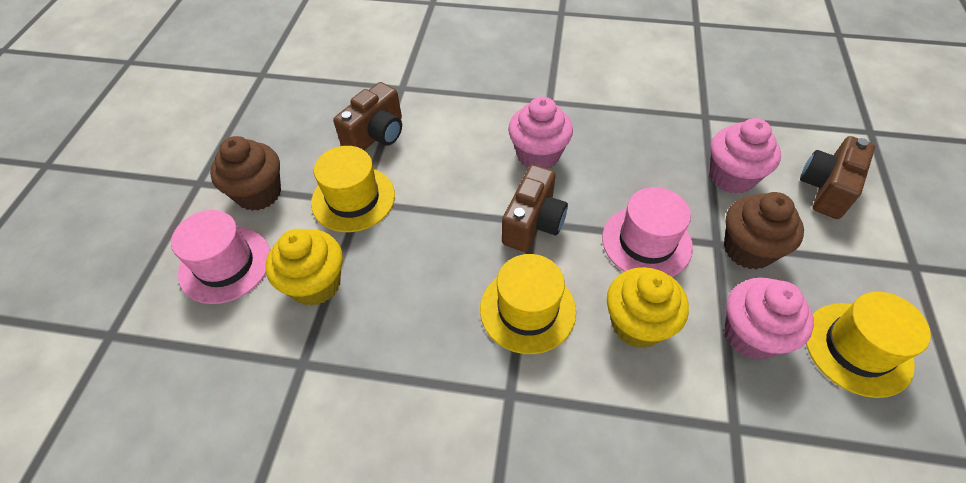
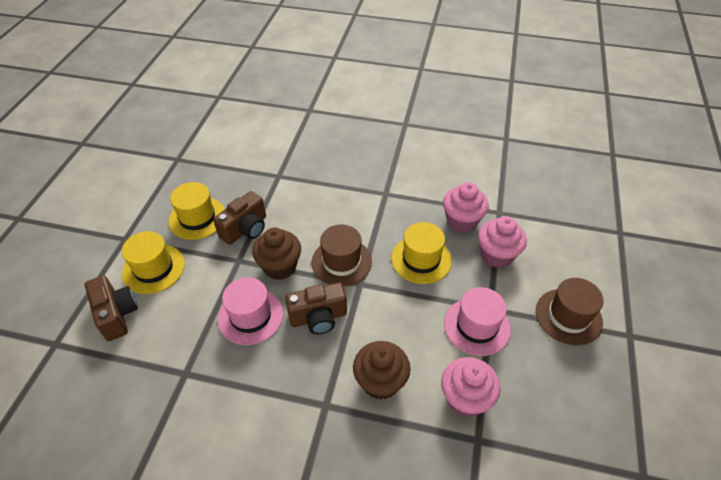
brown hat: 0 -> 2
yellow cupcake: 2 -> 0

